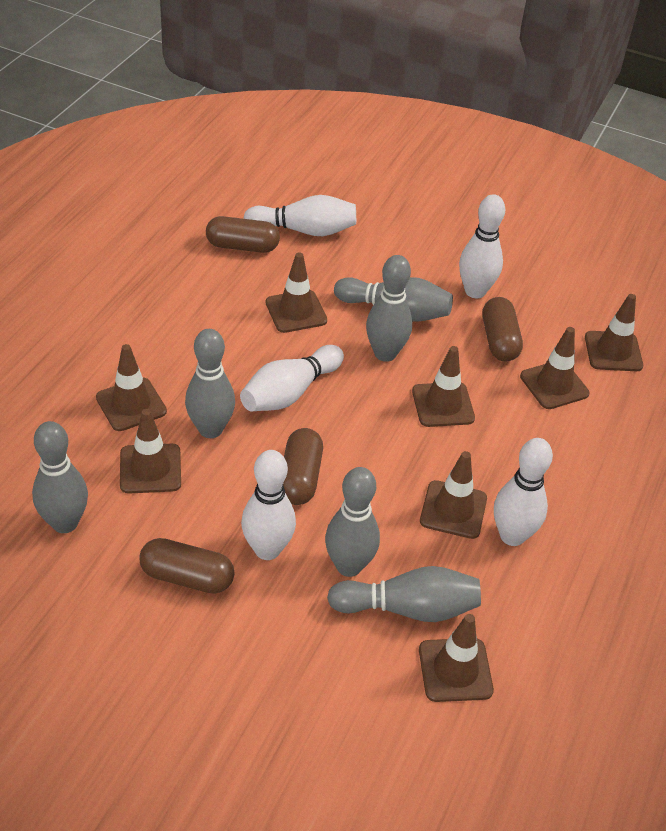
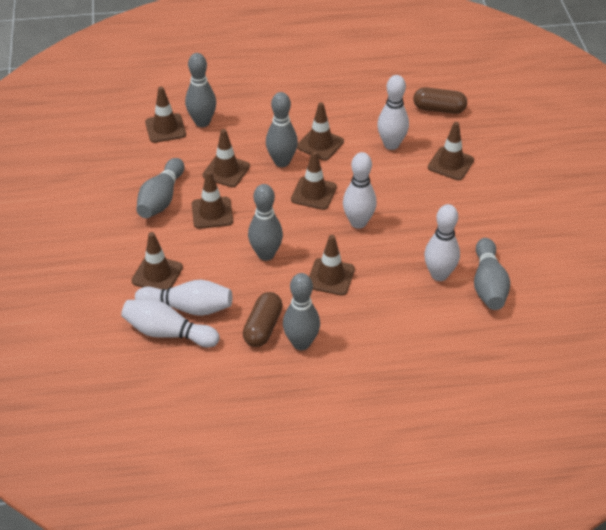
brown capsule: 4 -> 2

